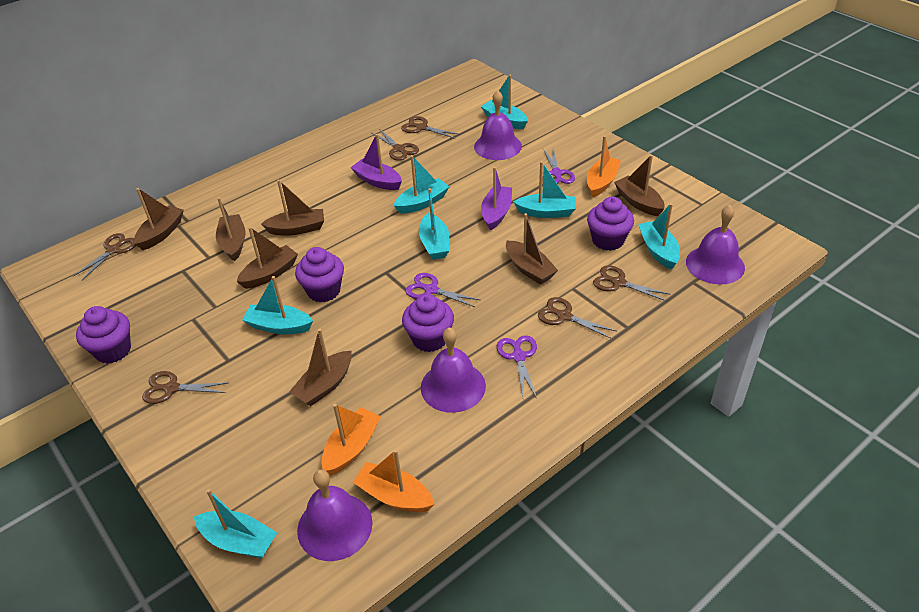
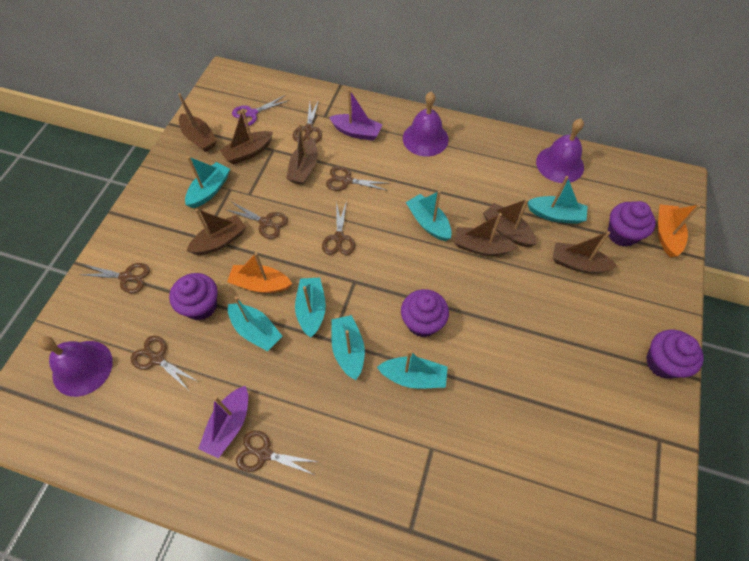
brown scissors: 6 -> 7
orange boat: 3 -> 2
purple bell: 4 -> 3
purple scissors: 3 -> 1

